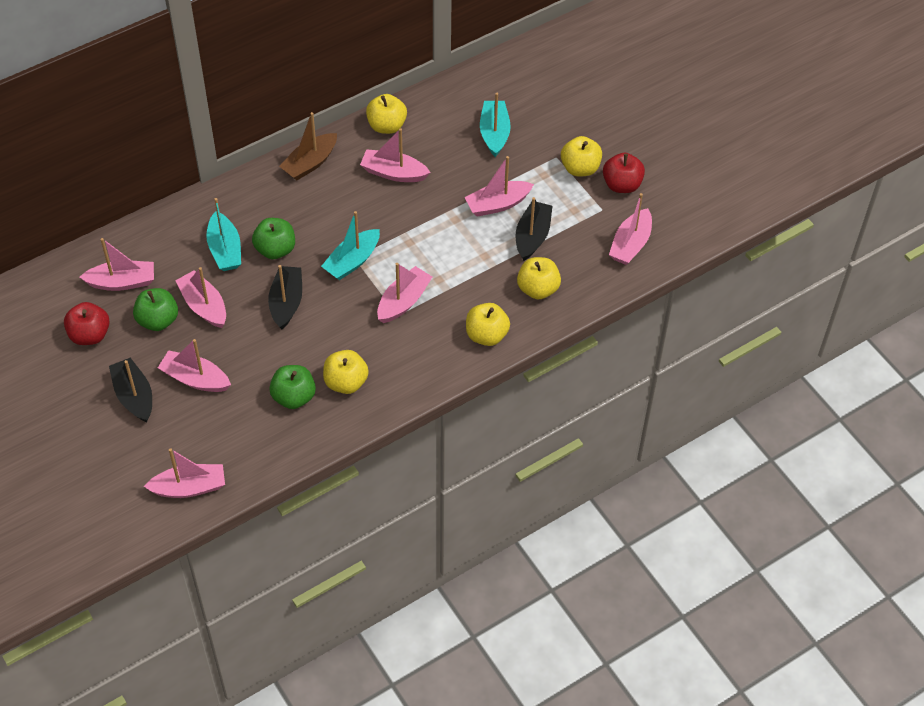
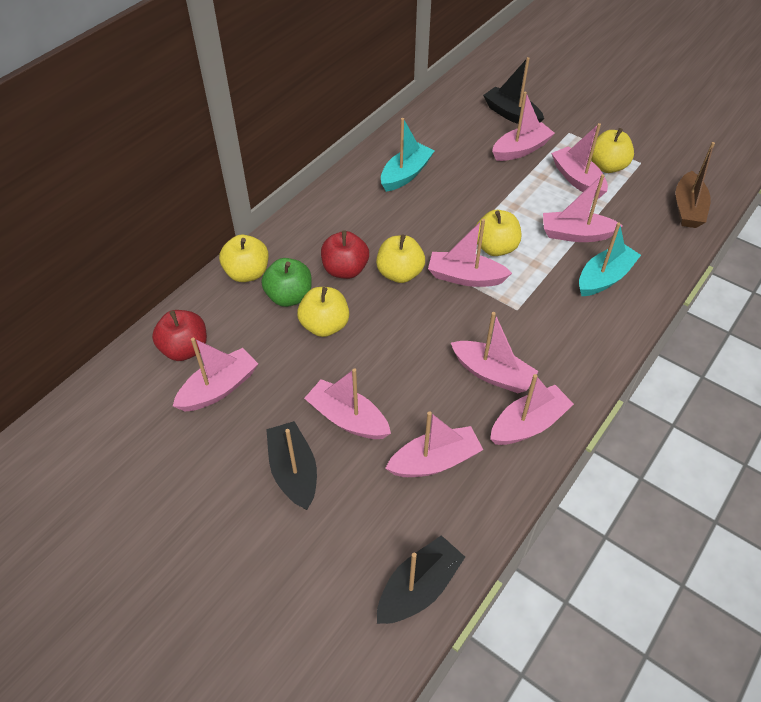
green apple: 3 -> 1
pink boat: 8 -> 9
turquoise boat: 3 -> 2

